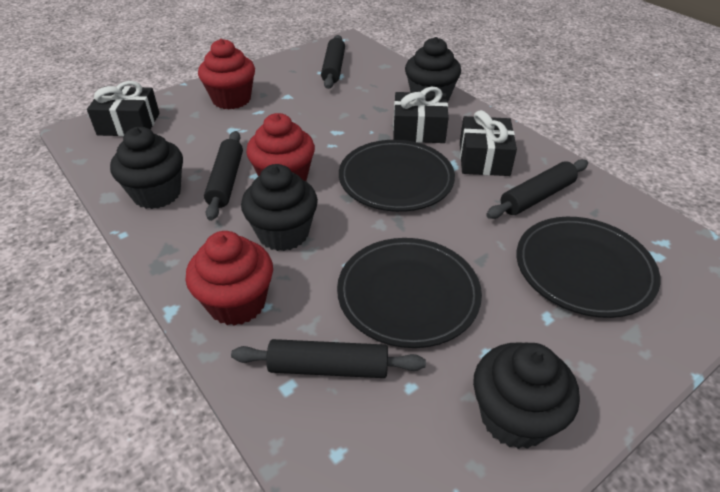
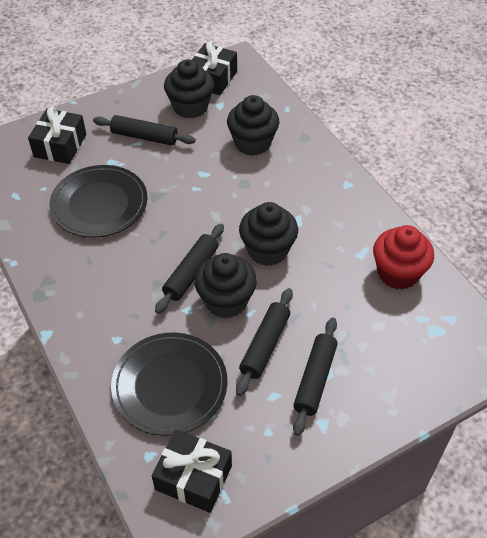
black plate: 3 -> 2
red cupcake: 3 -> 1

